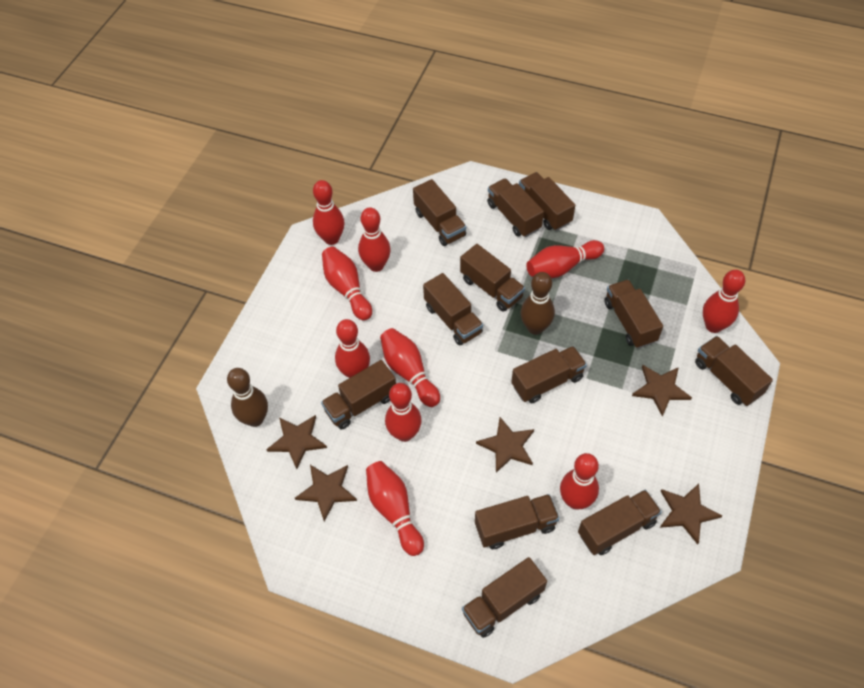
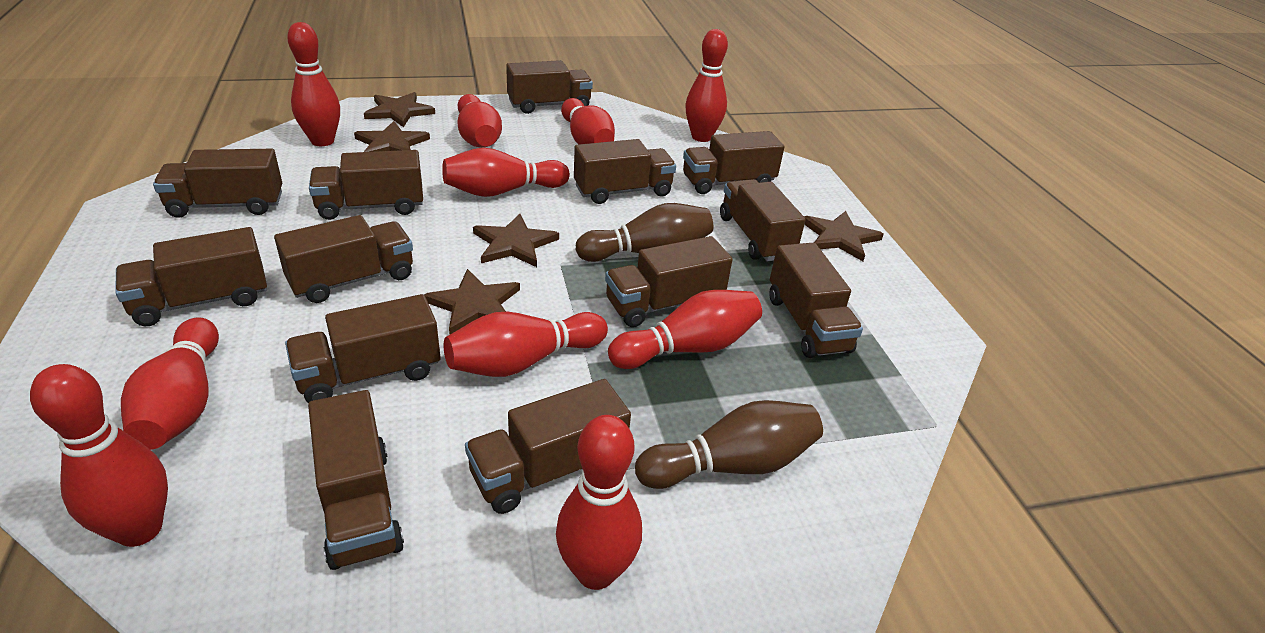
brown truck: 12 -> 13

